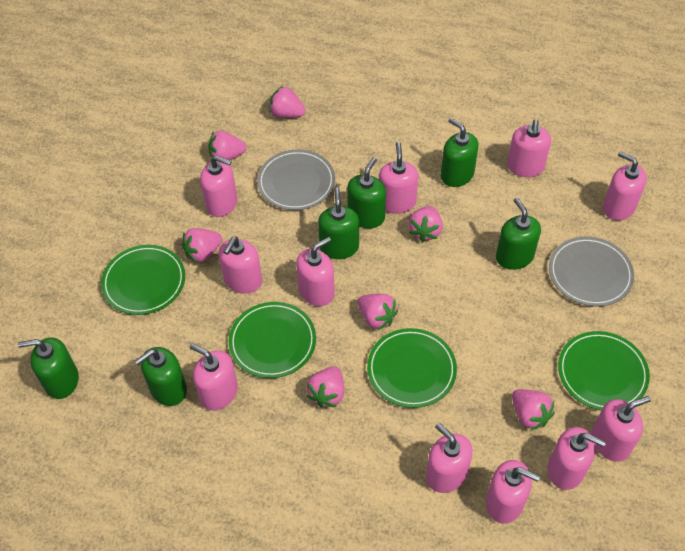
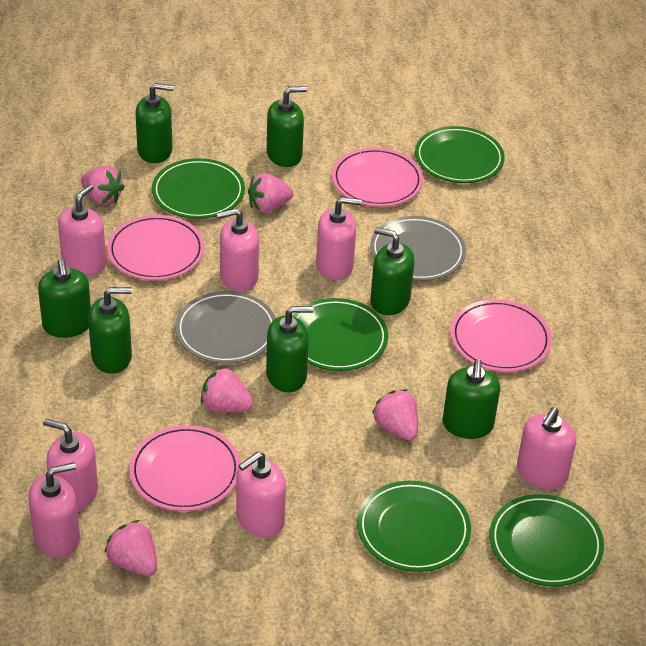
green plate: 4 -> 5
green soap dispenser: 6 -> 7
pink plate: 0 -> 4
pink soap dispenser: 11 -> 7
pink strawberry: 7 -> 5

